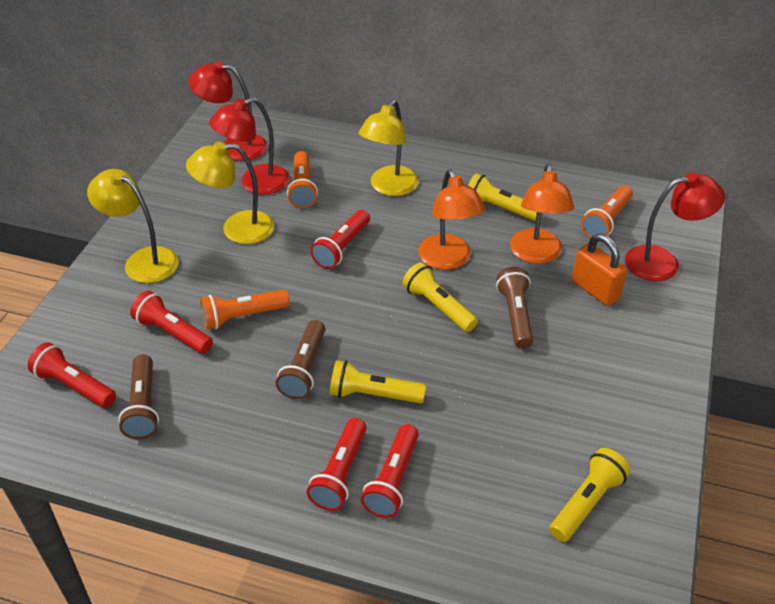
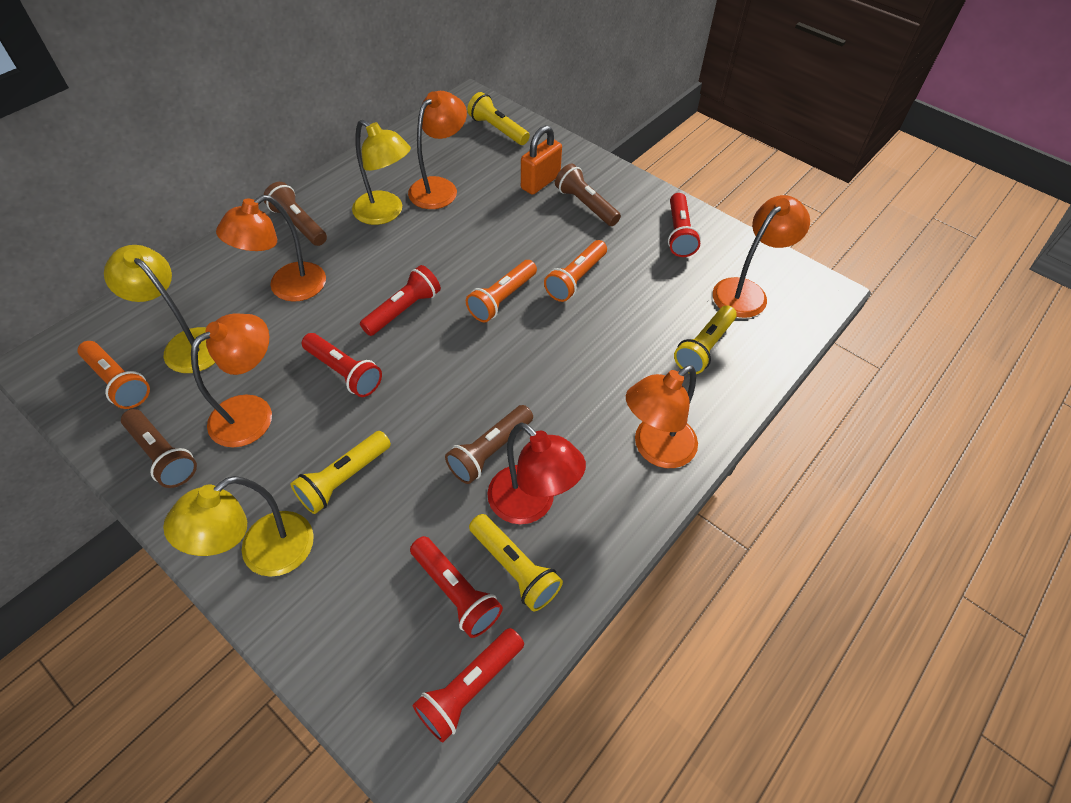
brown flashlight: 3 -> 4
orange lamp: 2 -> 5
red lamp: 3 -> 1

